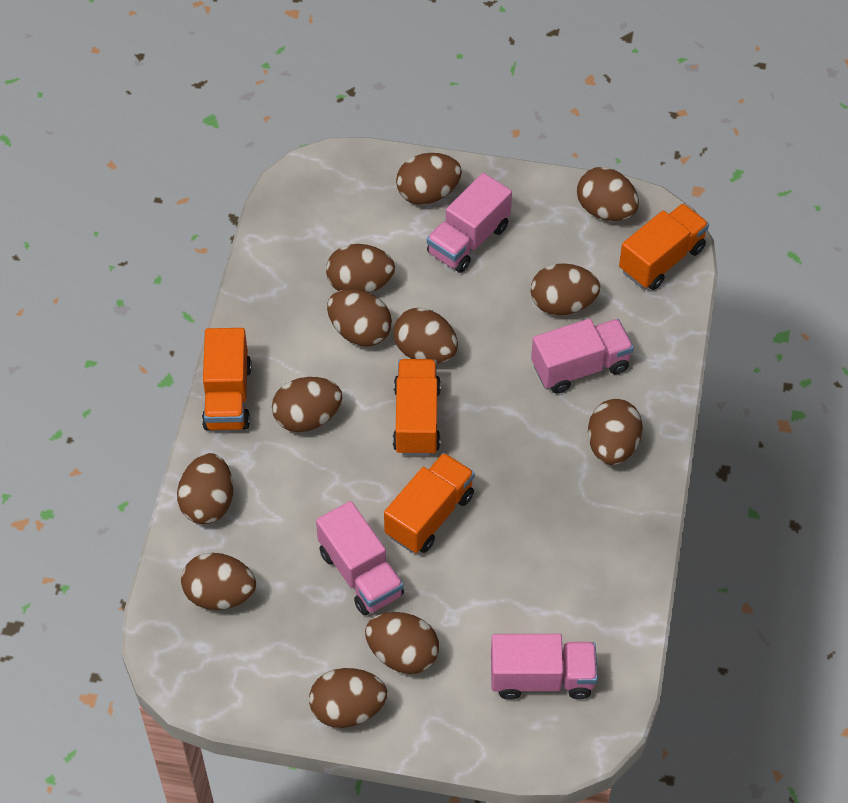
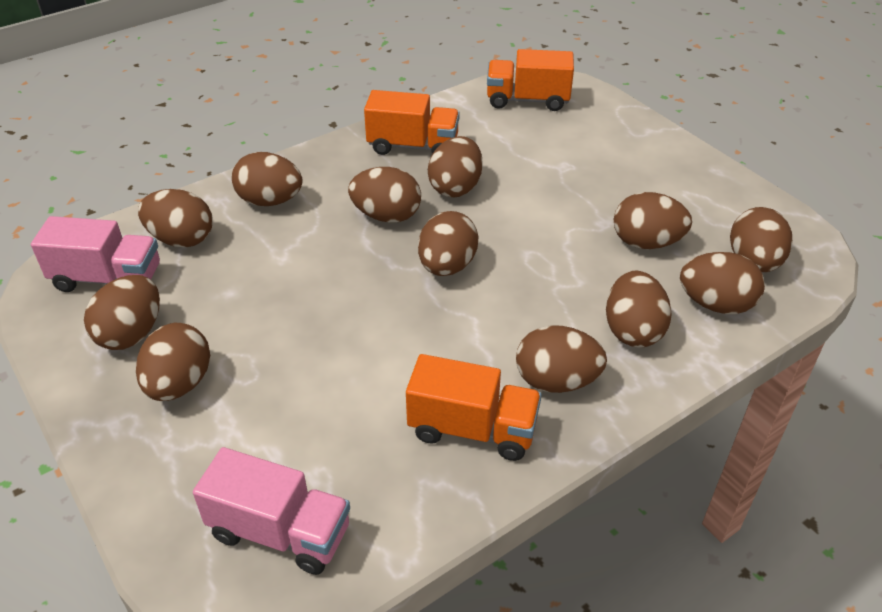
orange truck: 4 -> 3
pink truck: 4 -> 2

